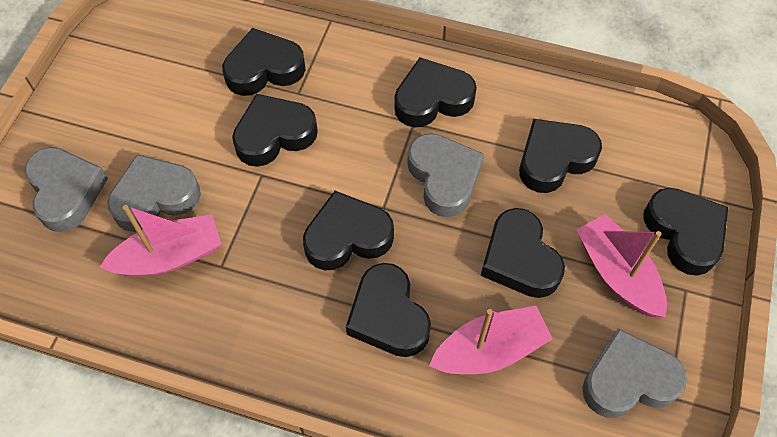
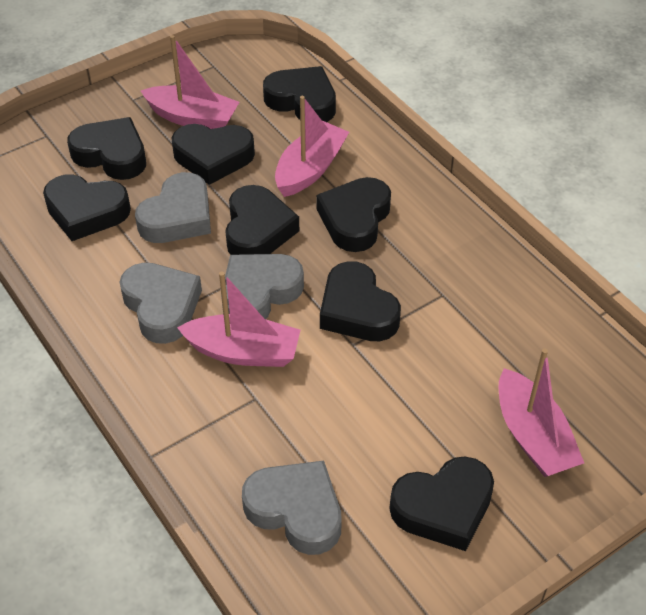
pink boat: 3 -> 4

